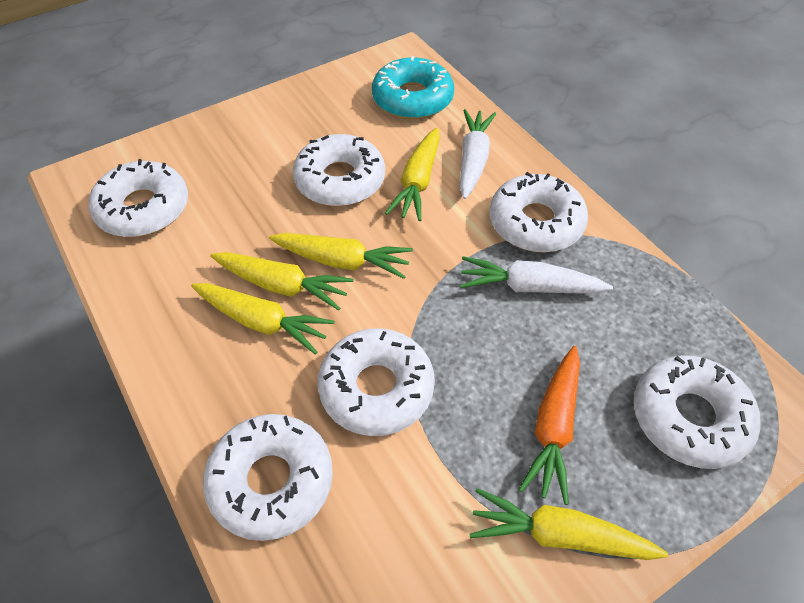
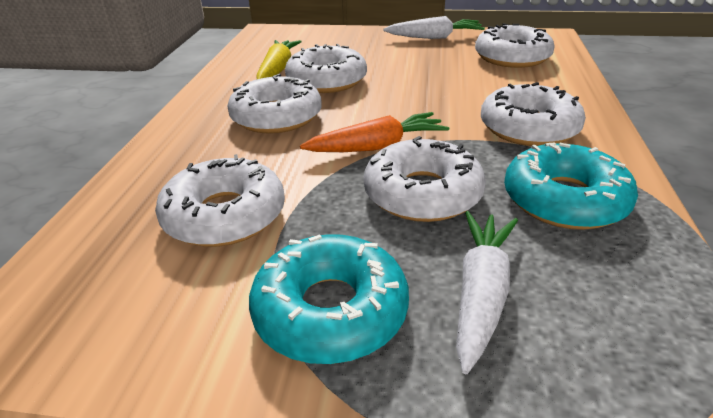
turquoise donut: 1 -> 2
yellow carrot: 5 -> 1

